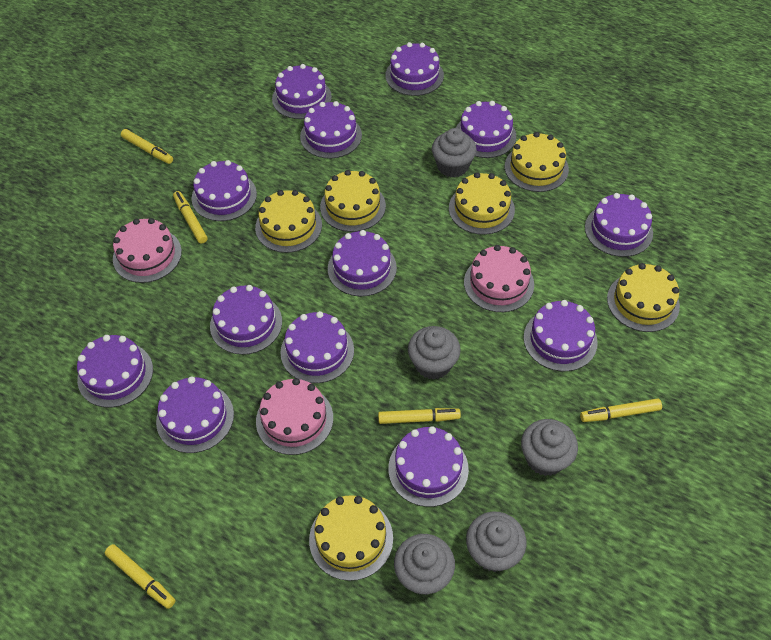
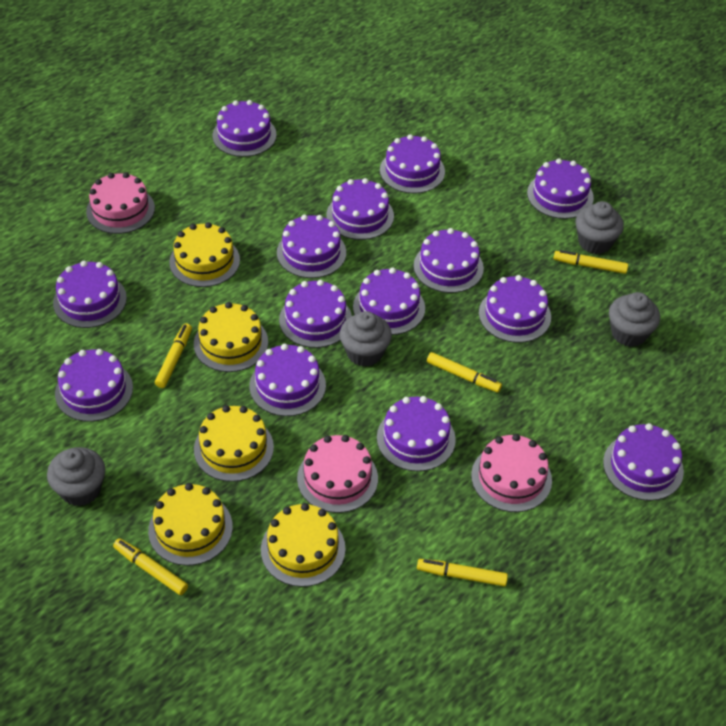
grey cupcake: 5 -> 4
purple cake: 13 -> 14
yellow cake: 6 -> 5

